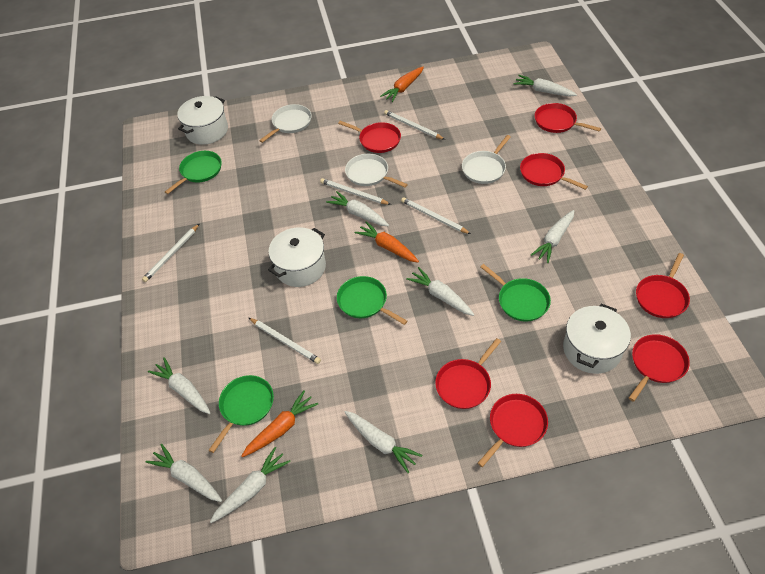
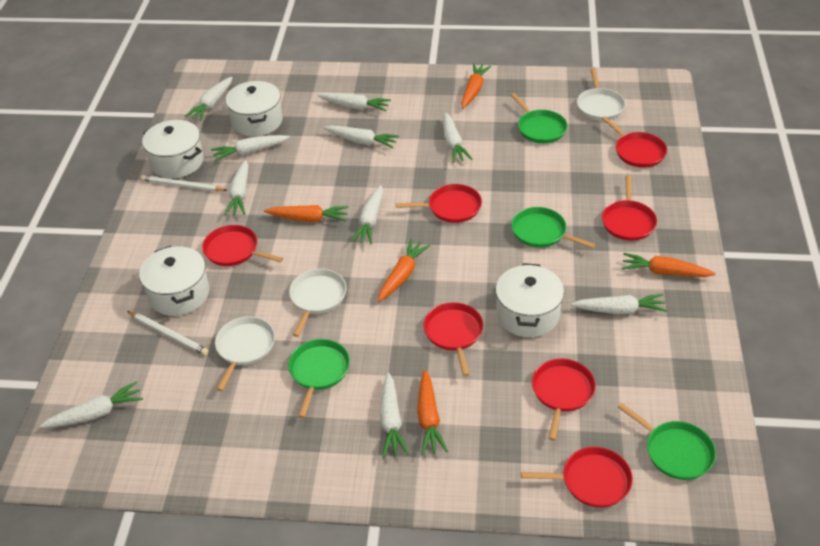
orange carrot: 3 -> 5
white carrot: 8 -> 10
white pencil: 5 -> 2
white pot: 3 -> 4

